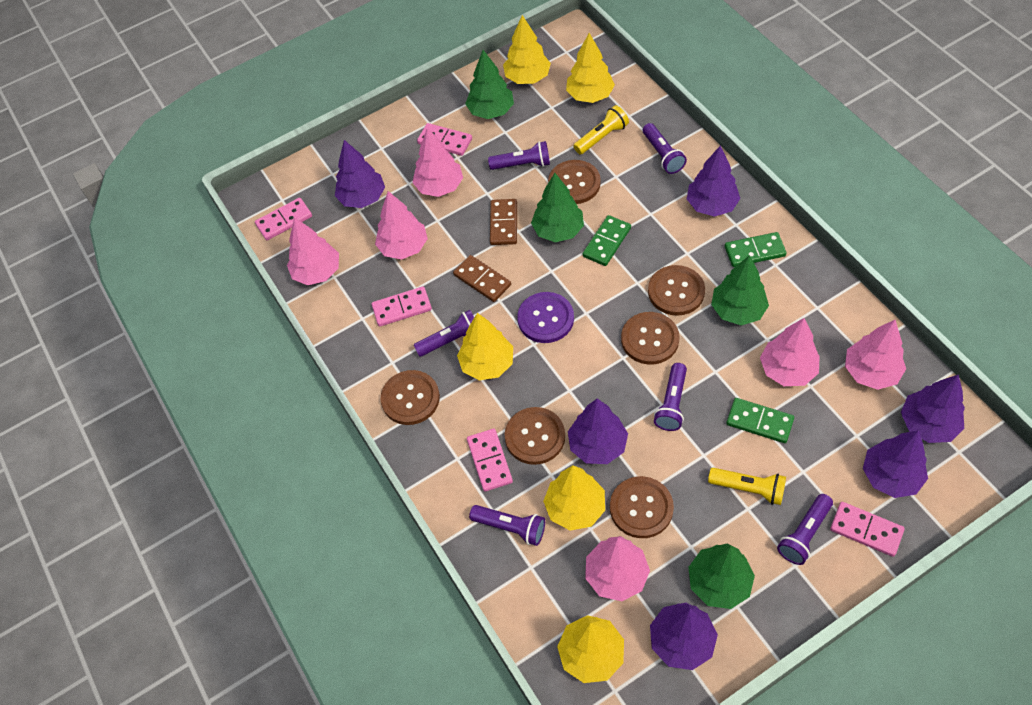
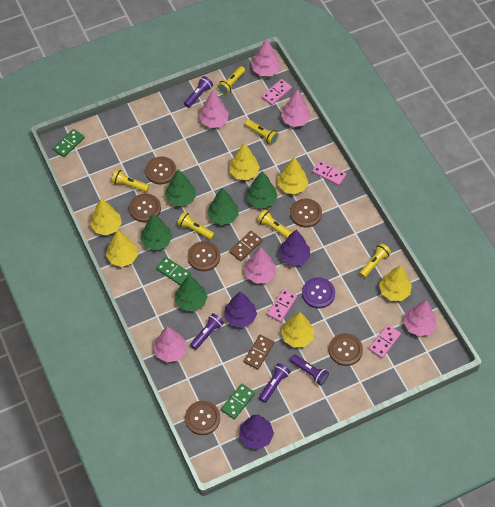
green tree: 4 -> 5
pink domino: 5 -> 4
purple flashlight: 6 -> 4
purple tree: 6 -> 3
yellow flashlight: 2 -> 6
yellow tree: 5 -> 6

